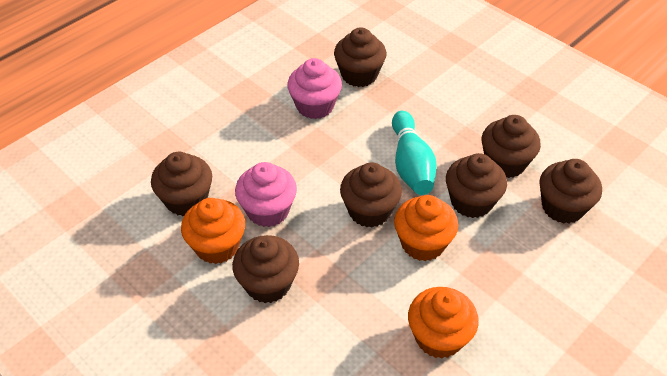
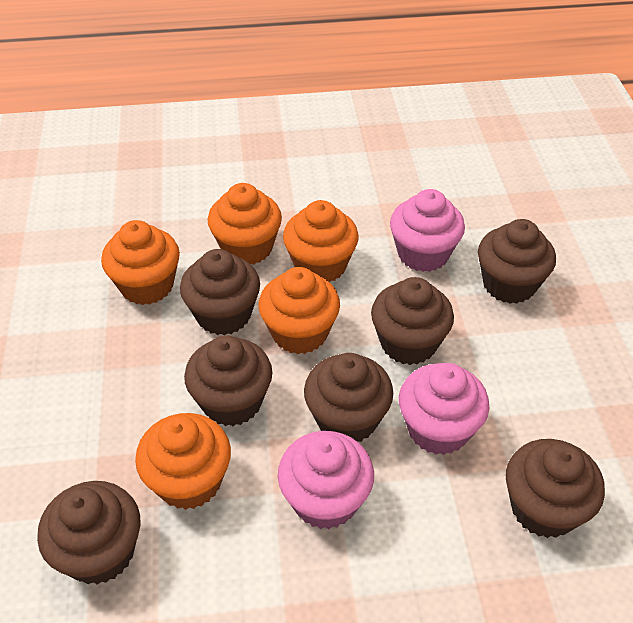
orange cupcake: 3 -> 5
pink cupcake: 2 -> 3
turquoise bowling pin: 1 -> 0

